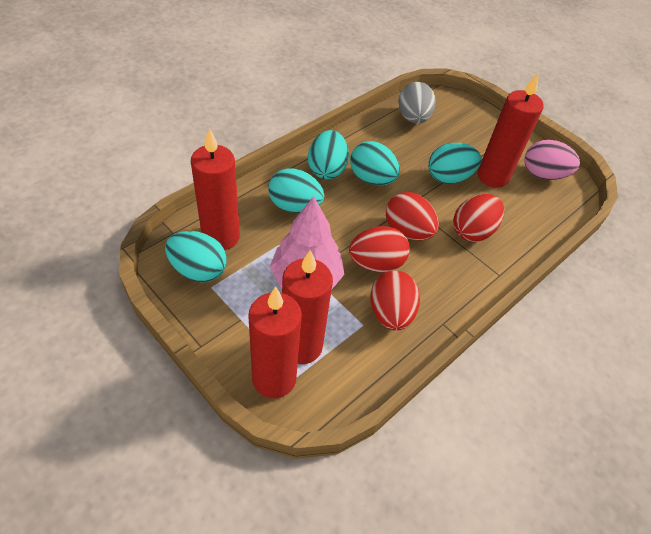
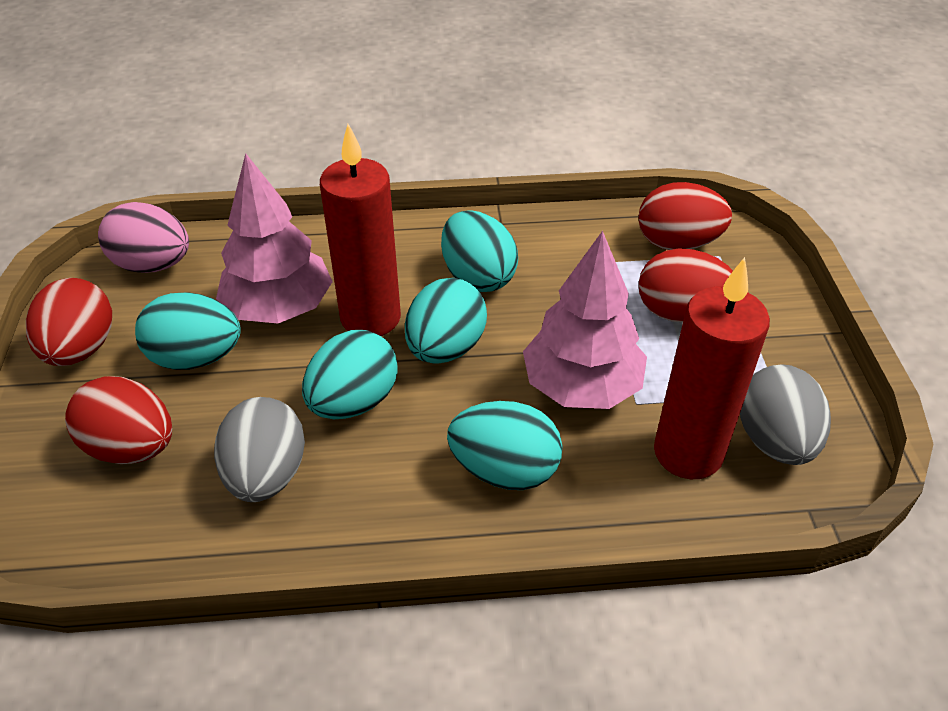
grey egg: 1 -> 2
pink tree: 1 -> 2
red candle: 4 -> 2

